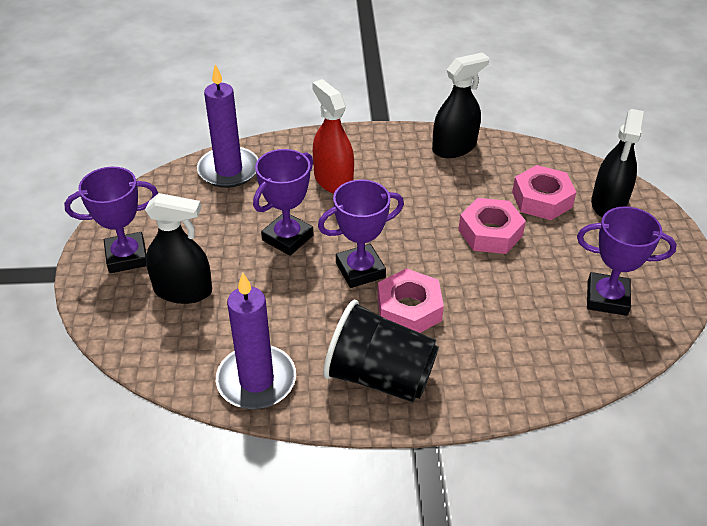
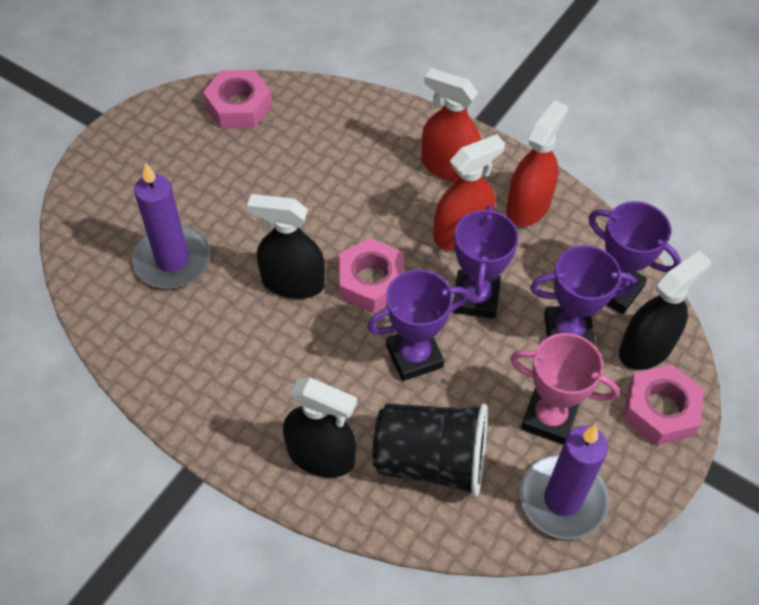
pink trophy: 0 -> 1
red spray bottle: 1 -> 3

